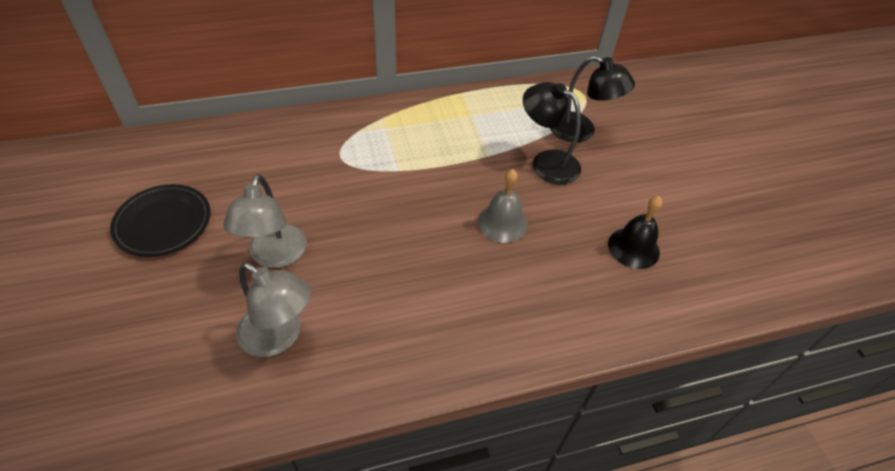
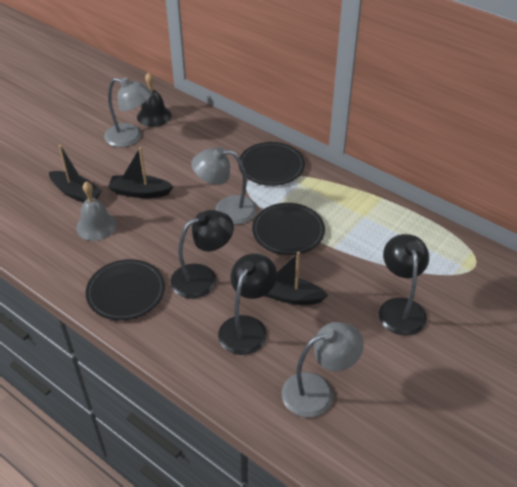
black boat: 0 -> 3
black lamp: 2 -> 3
black plate: 1 -> 3
grey lamp: 2 -> 3

